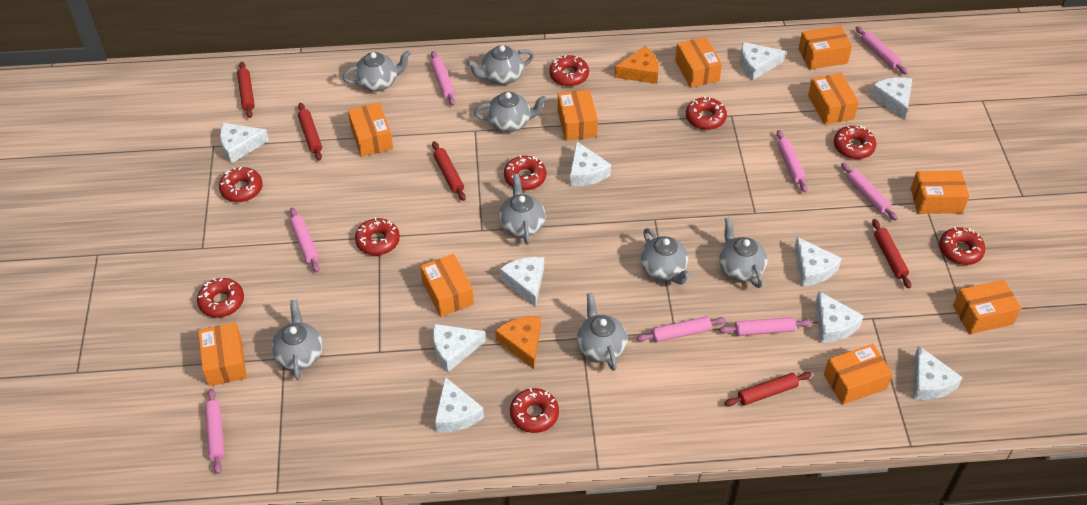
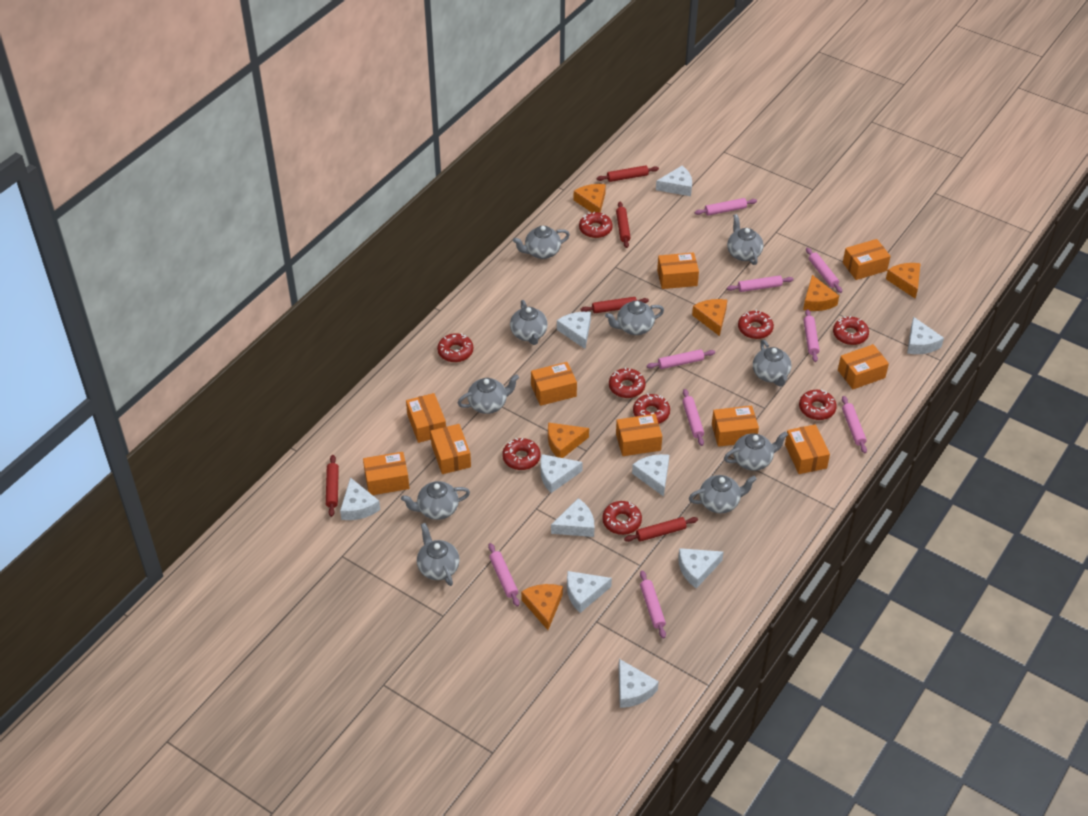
grey teapot: 8 -> 10
orange cheese: 2 -> 6
pink rolling pin: 8 -> 9

